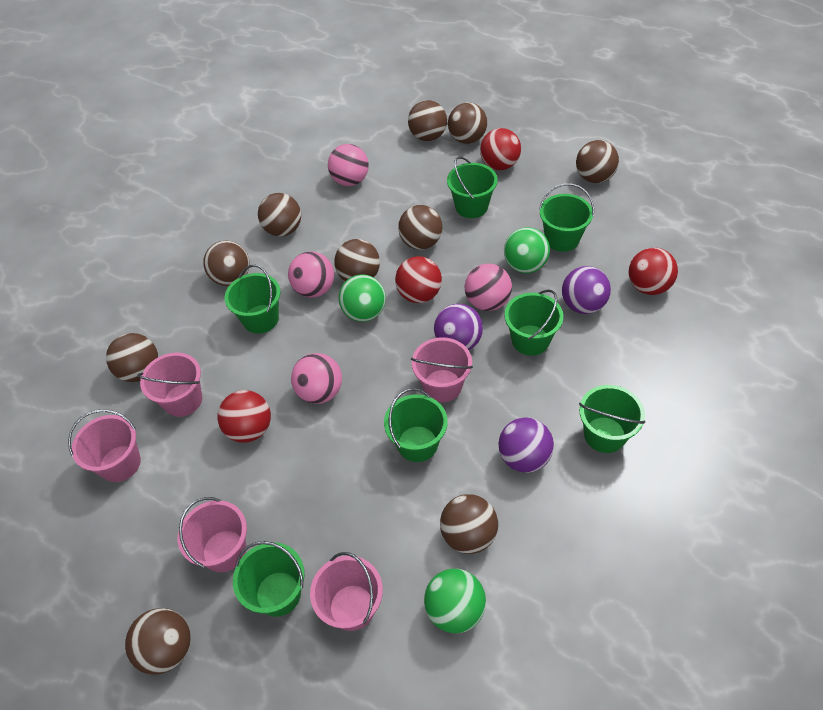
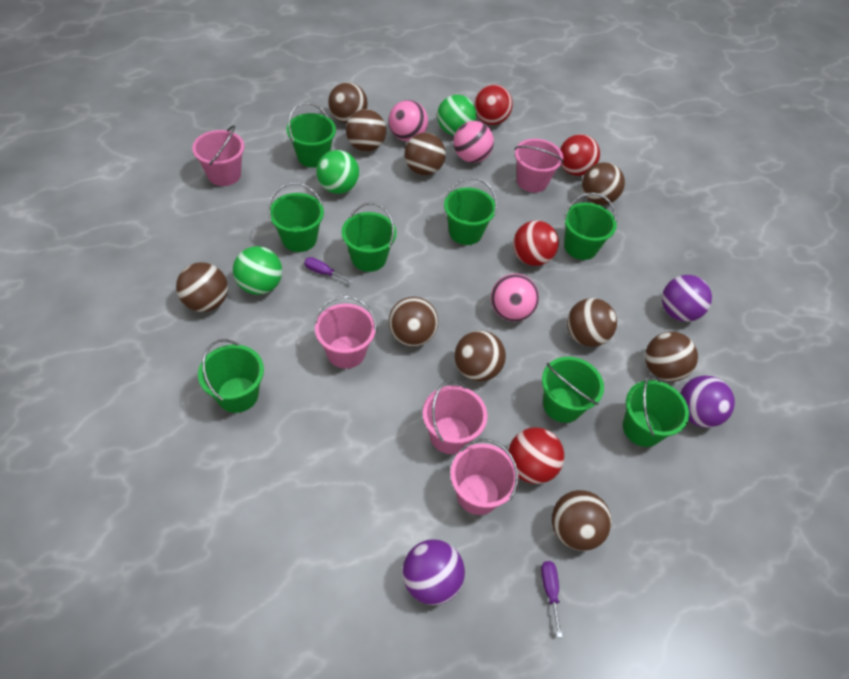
green bucket: 7 -> 8
pink ball: 4 -> 3
purple screwdriver: 0 -> 2

